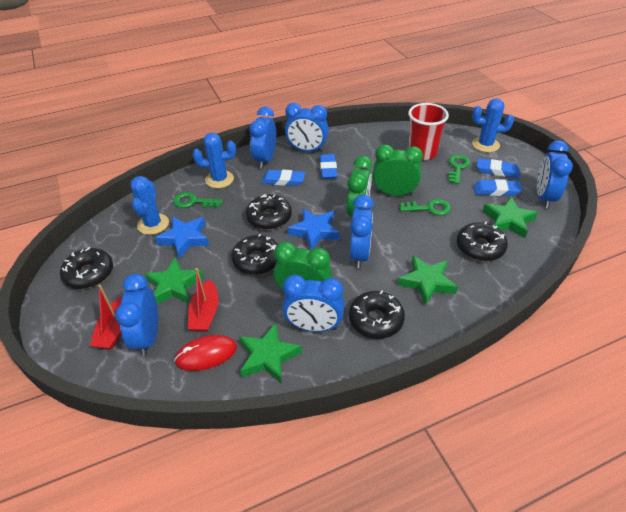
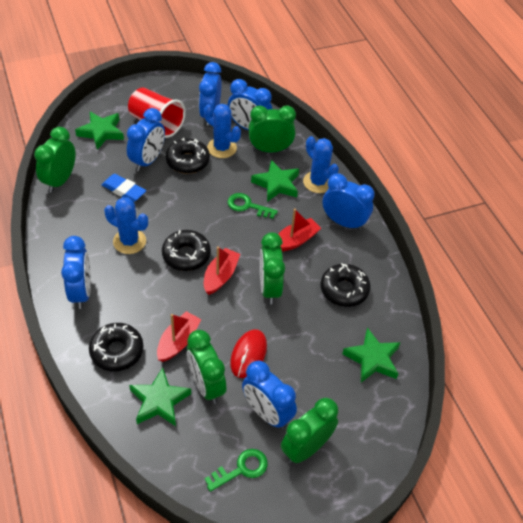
black donut: 5 -> 4
blue eraser: 4 -> 1
blue star: 2 -> 0
green clock: 3 -> 5
green key: 3 -> 2
red boat: 2 -> 3

